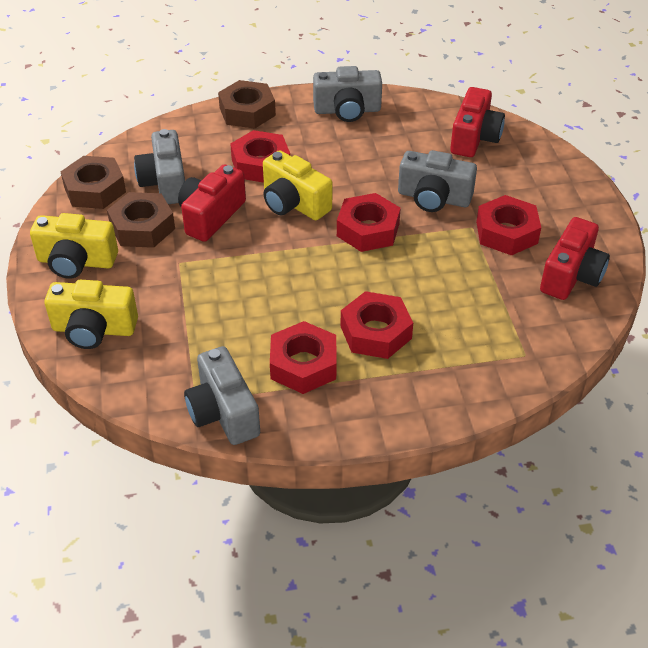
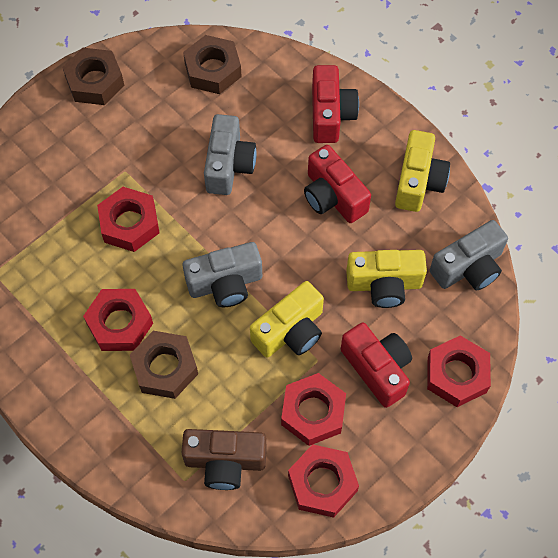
brown camera: 0 -> 1
grey camera: 4 -> 3

